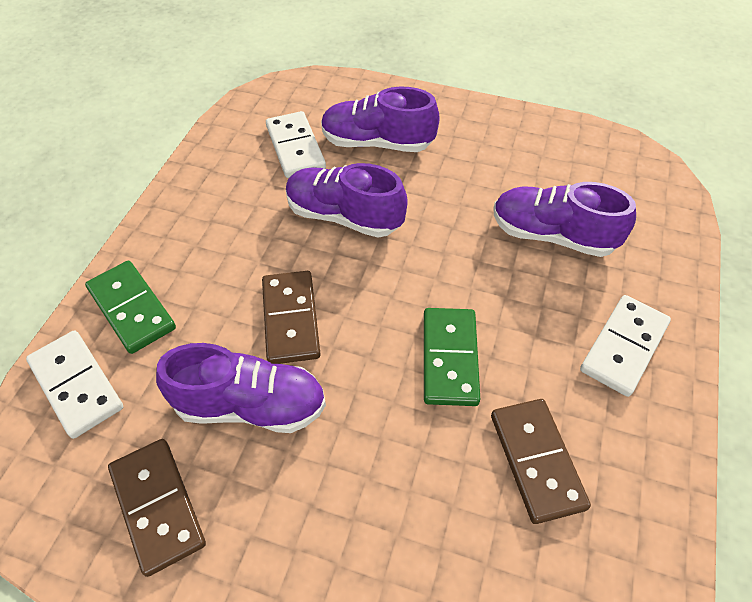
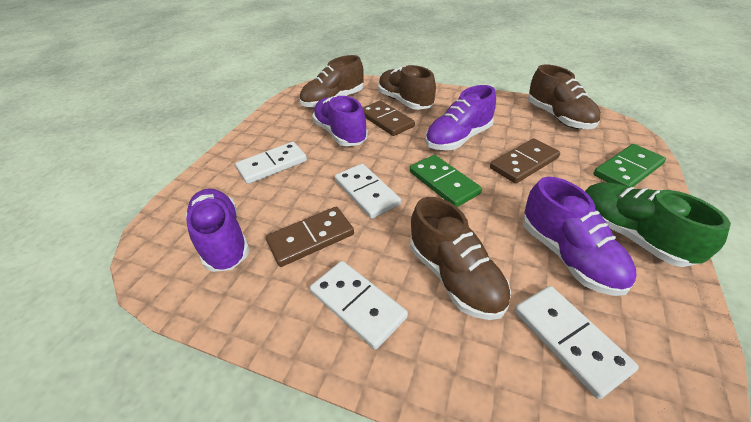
brown shoe: 0 -> 4
green shoe: 0 -> 1
white domino: 3 -> 4

